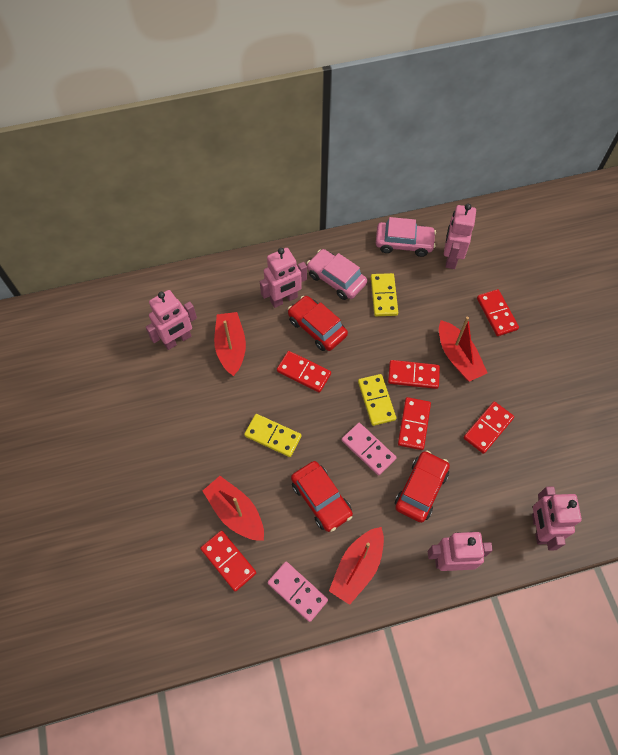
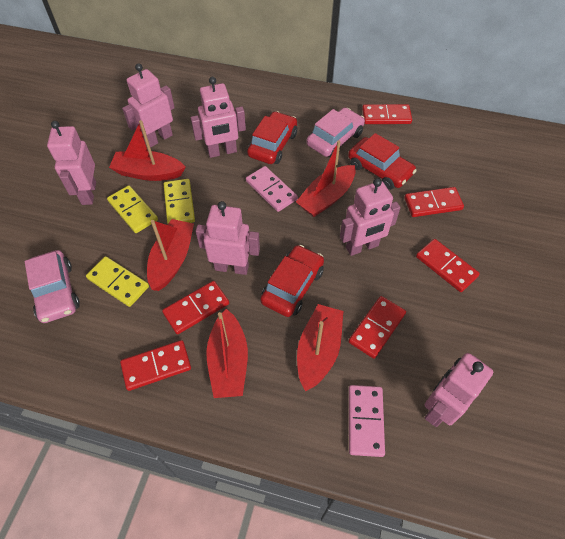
pink robot: 5 -> 6
red boat: 4 -> 5

